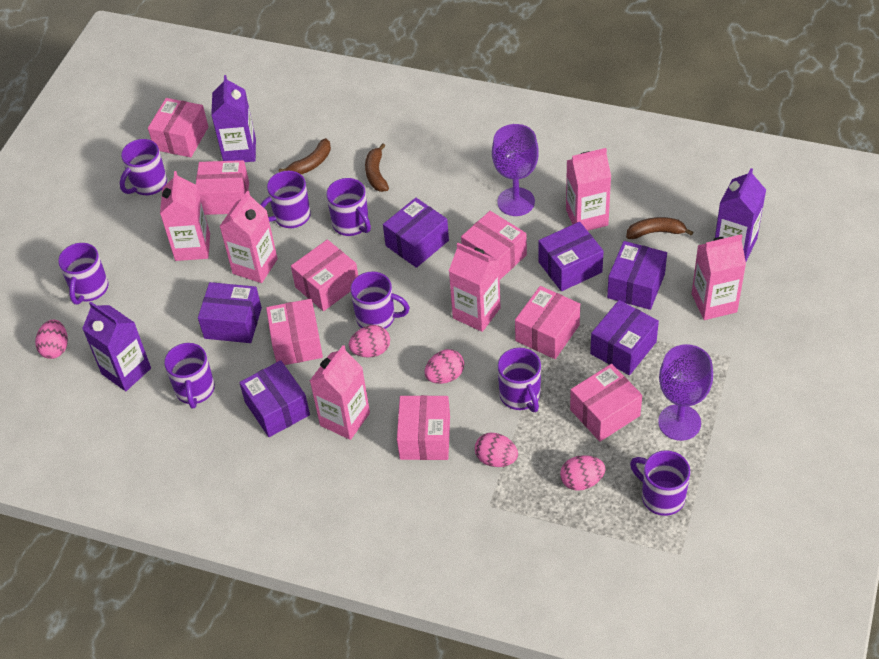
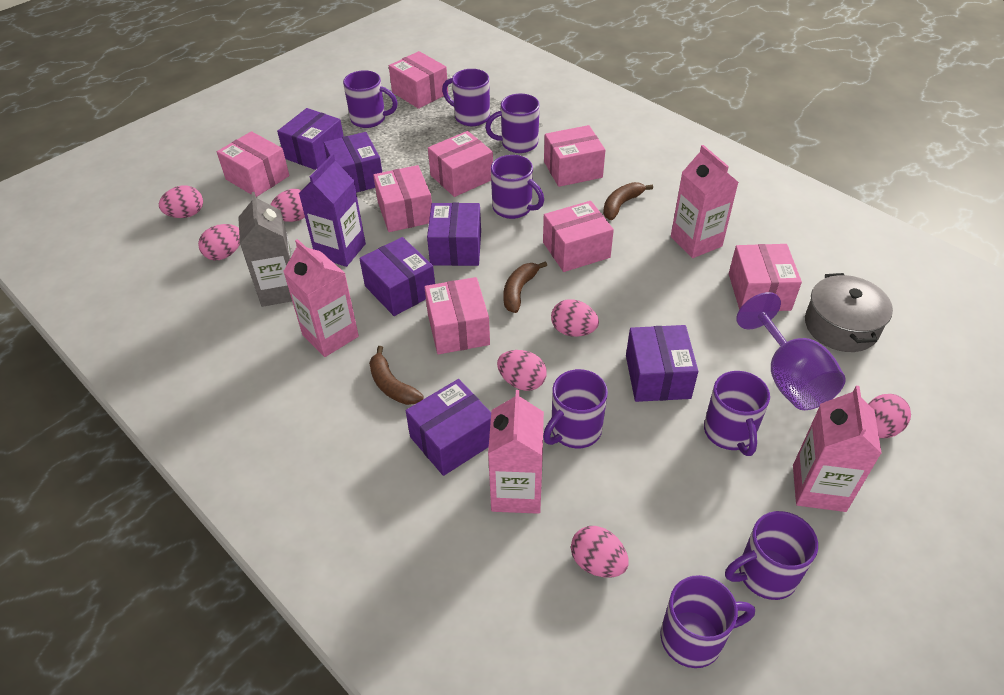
grey carton: 0 -> 1
grey pot: 0 -> 1
pink carton: 6 -> 4
pink egg: 5 -> 7
purple carton: 3 -> 1
purple goblet: 2 -> 1

